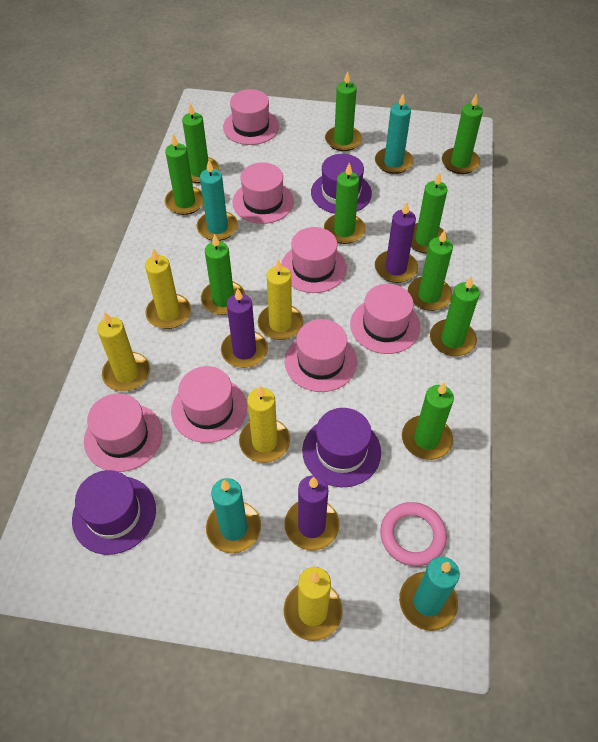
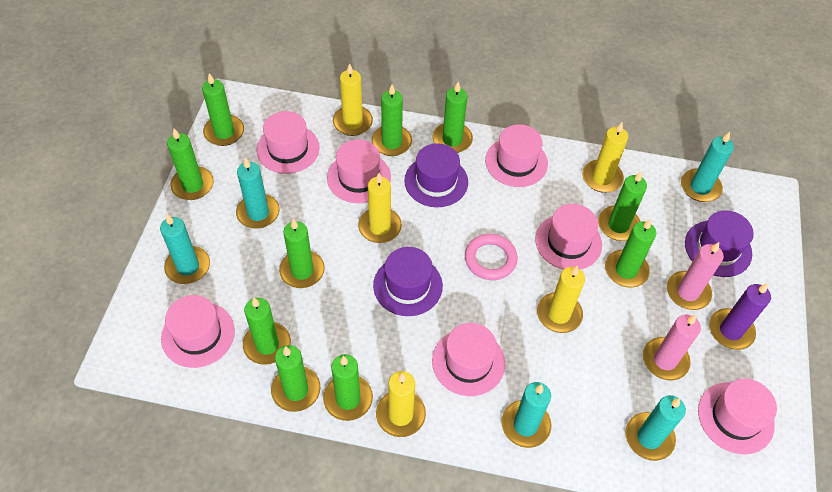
pink candle: 0 -> 2
purple candle: 3 -> 1
turquoise candle: 4 -> 5

